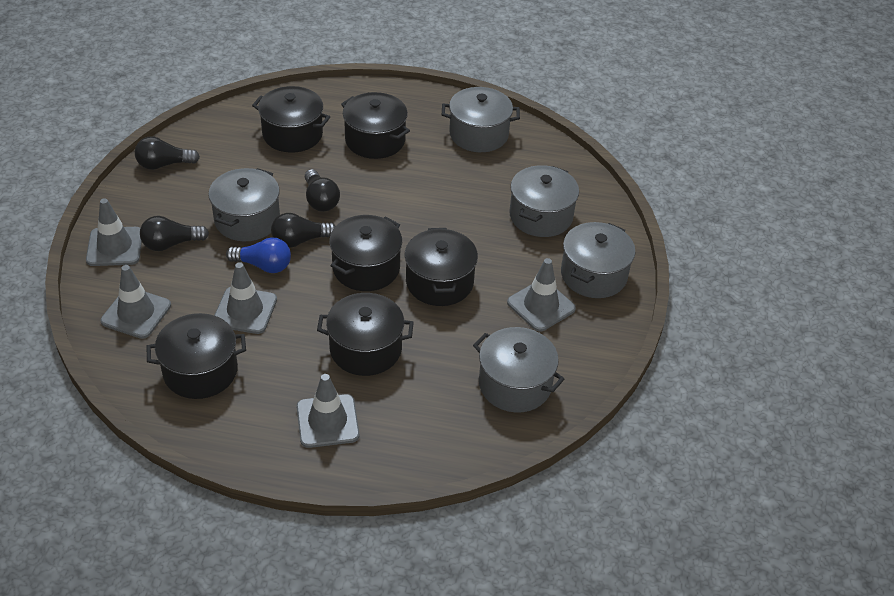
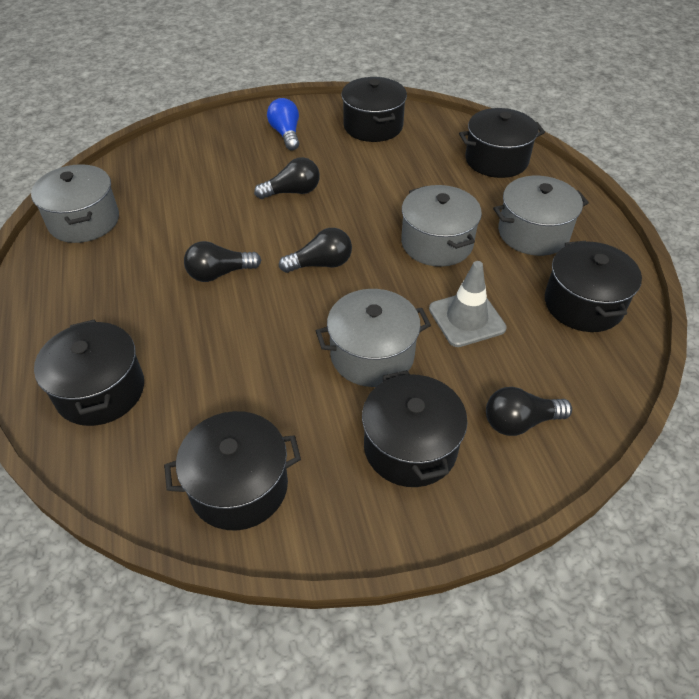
grey pot: 5 -> 4
grey traffic cone: 5 -> 1

